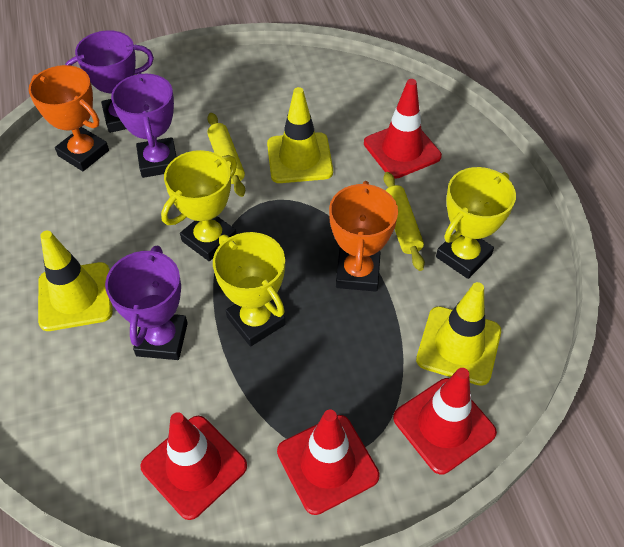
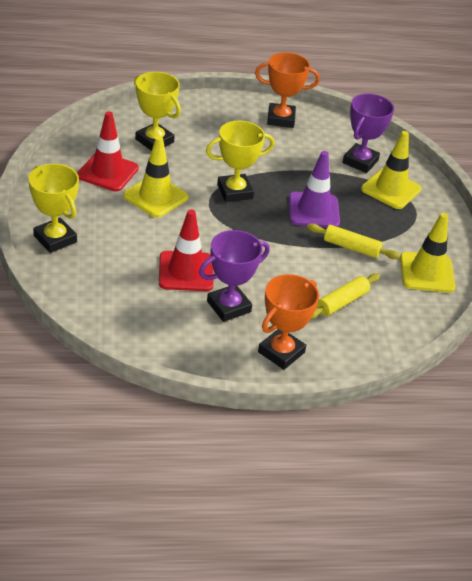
purple traffic cone: 0 -> 1
purple trophy: 3 -> 2
red traffic cone: 4 -> 2

